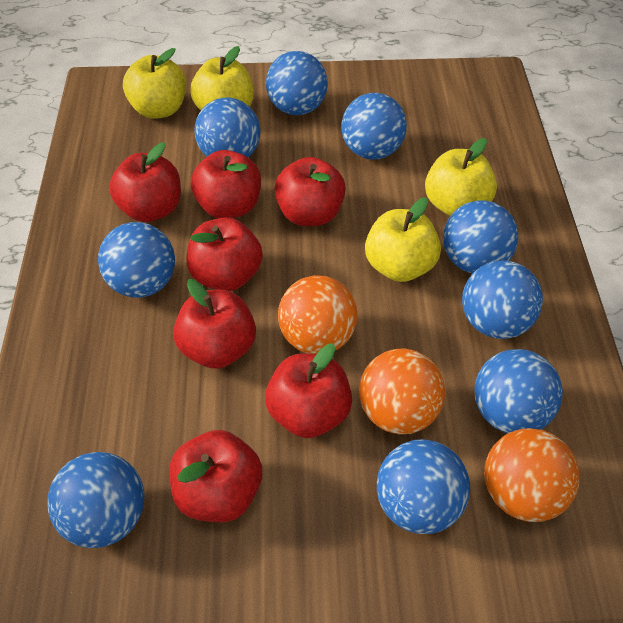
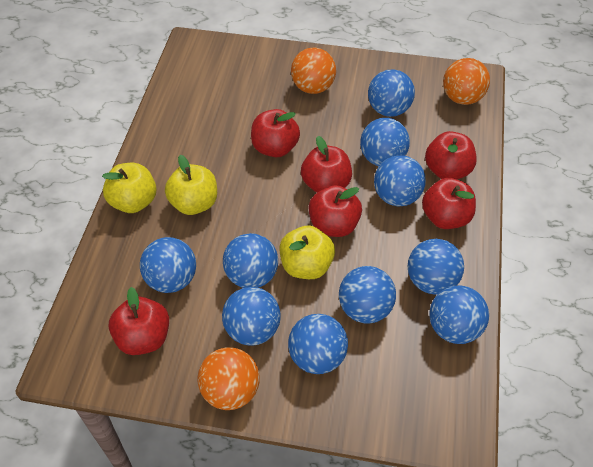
blue ball: 9 -> 10
red apple: 7 -> 6
yellow apple: 4 -> 3

